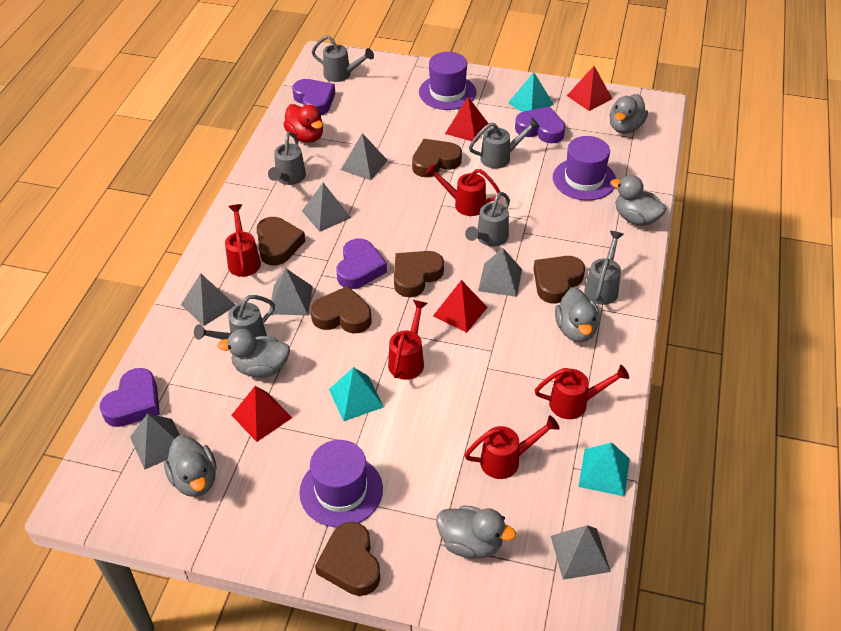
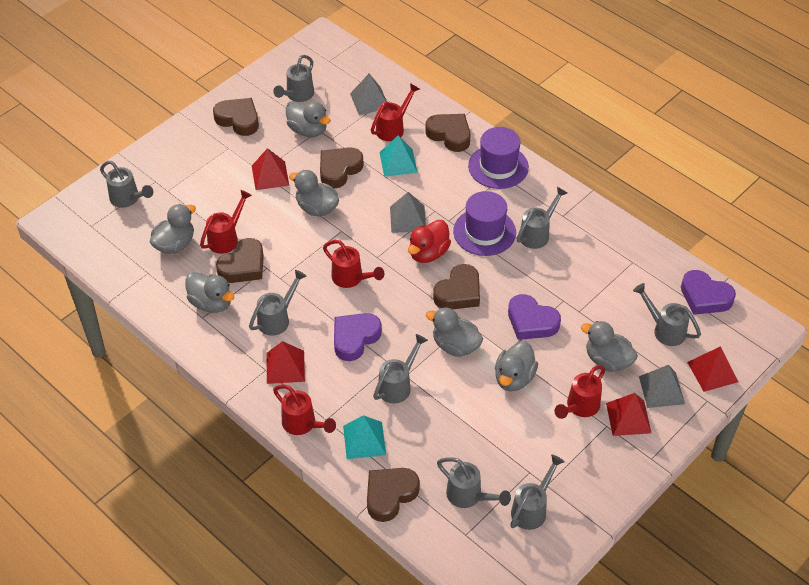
grey duck: 6 -> 7
grey pyramid: 7 -> 3
grey watering can: 6 -> 8
purple hat: 3 -> 2
purple heart: 4 -> 3
turquoise pyramid: 3 -> 2

